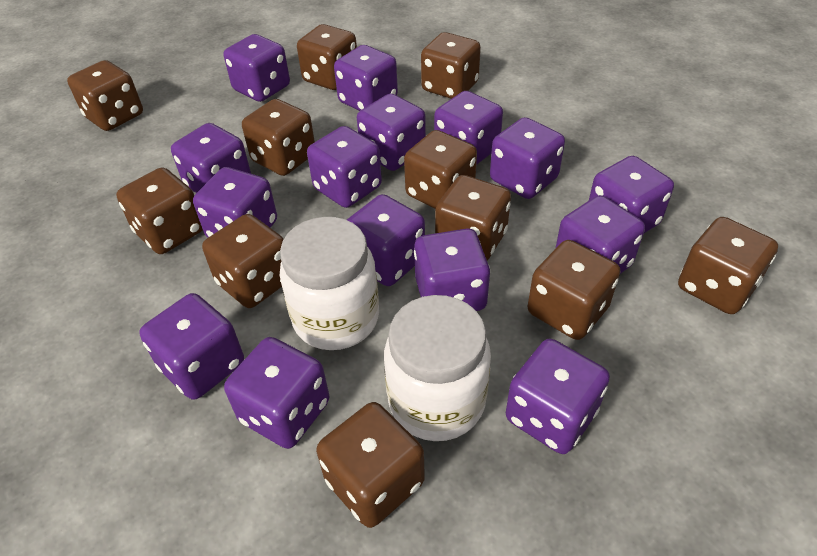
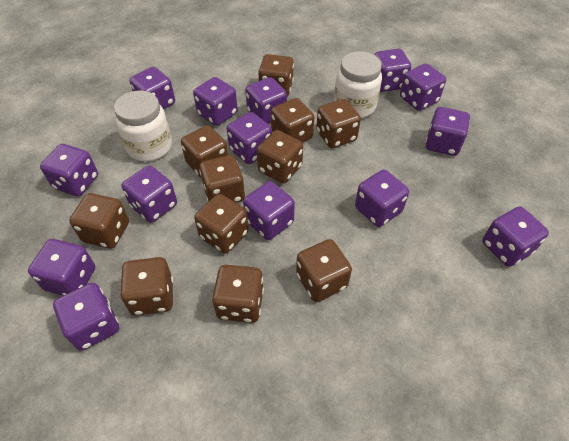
purple dice: 15 -> 14

